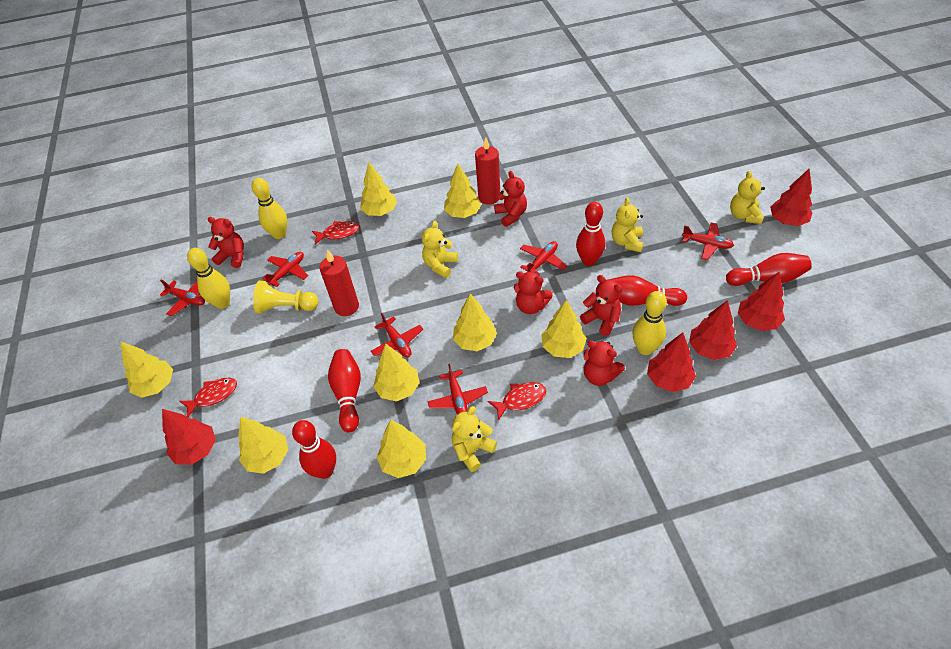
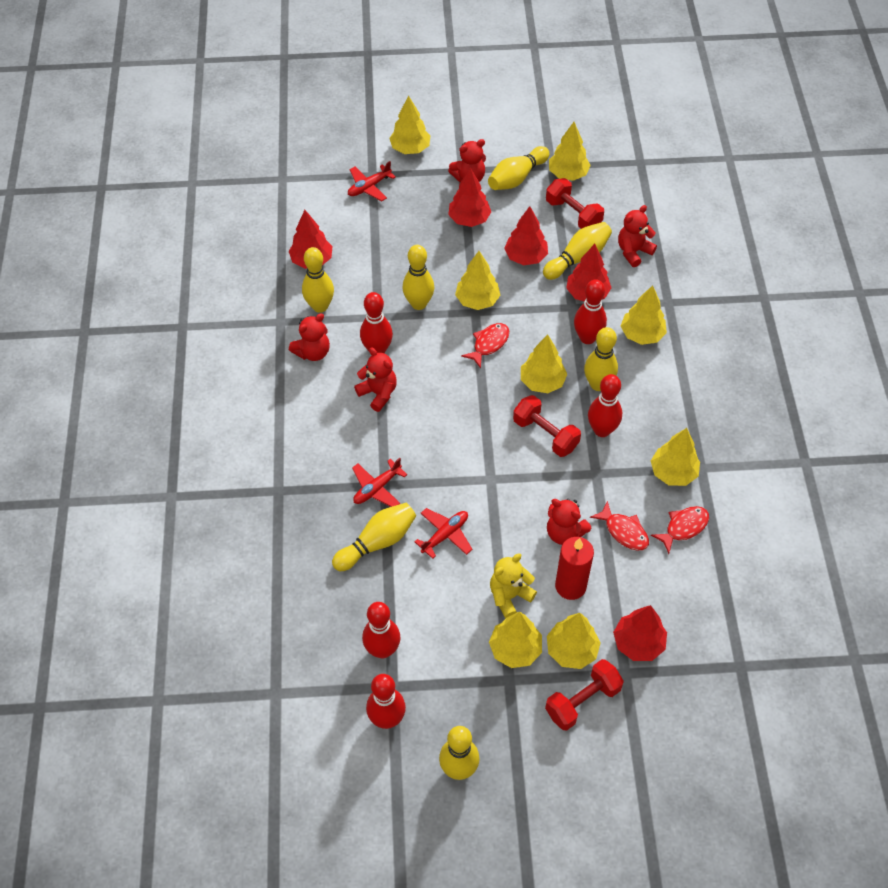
red candle: 2 -> 1
red dumbbell: 0 -> 3
red plane: 6 -> 3
yellow bowling pin: 3 -> 7
yellow pawn: 1 -> 0
yellow teddy bear: 4 -> 1

